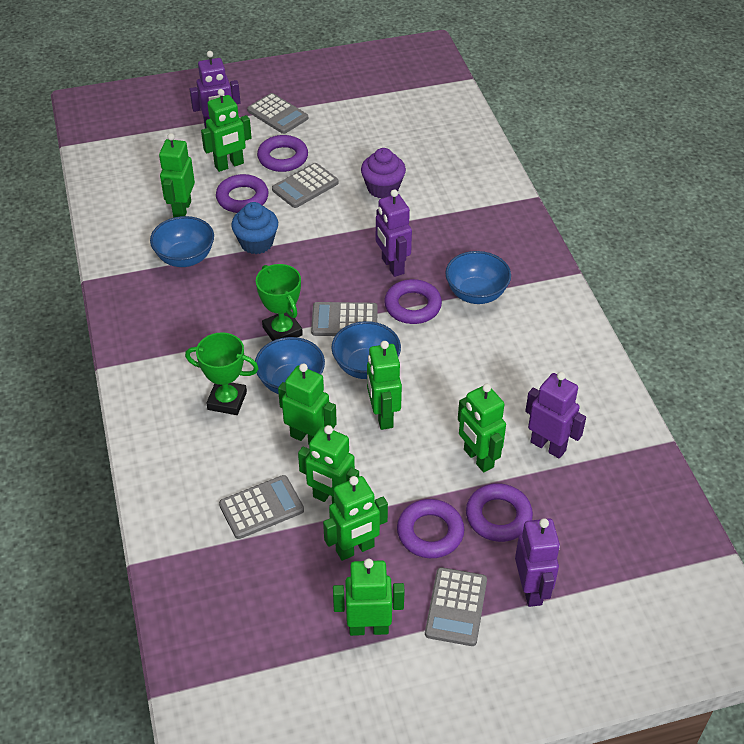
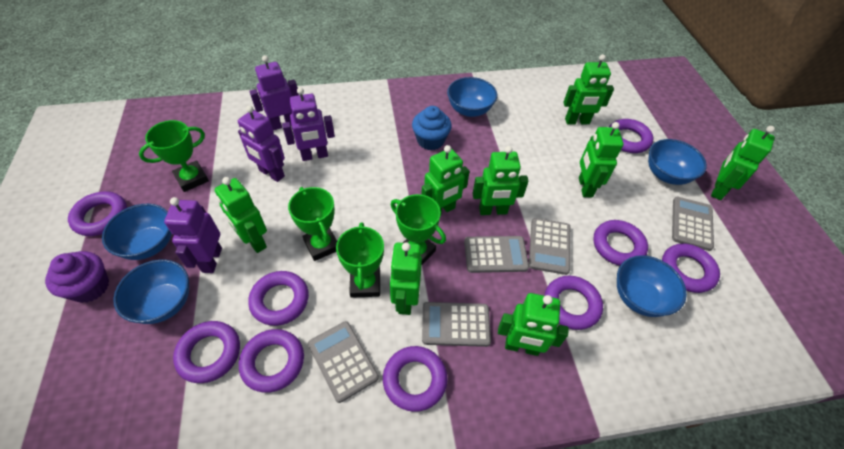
blue bowl: 4 -> 5
green trophy: 2 -> 4
purple ring: 5 -> 9

